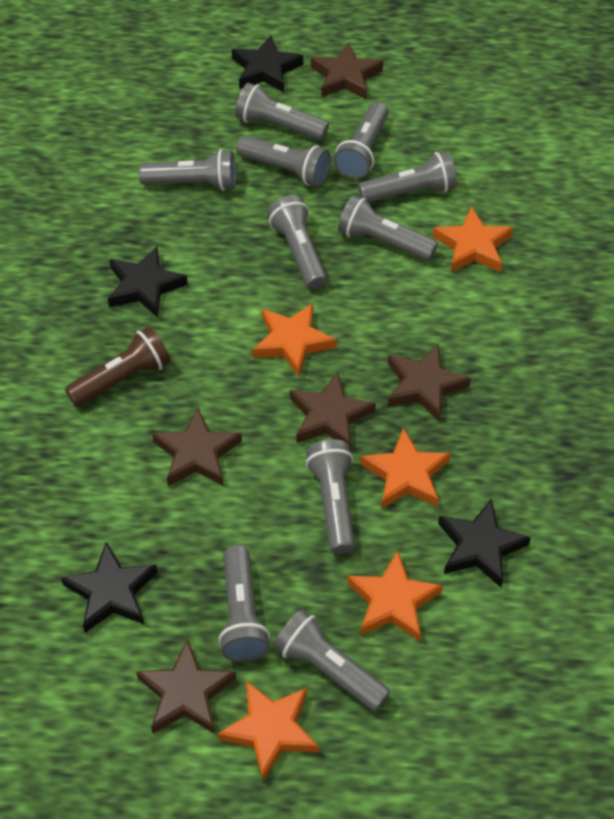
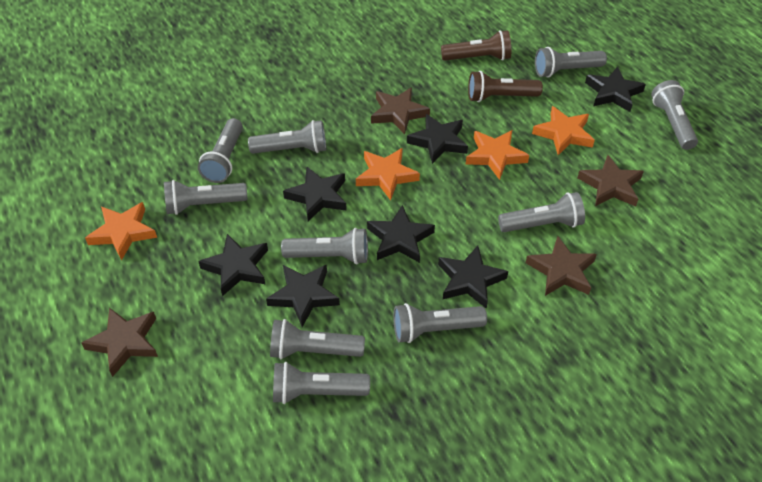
black star: 4 -> 7
brown flashlight: 1 -> 2
brown star: 5 -> 4
orange star: 5 -> 4

